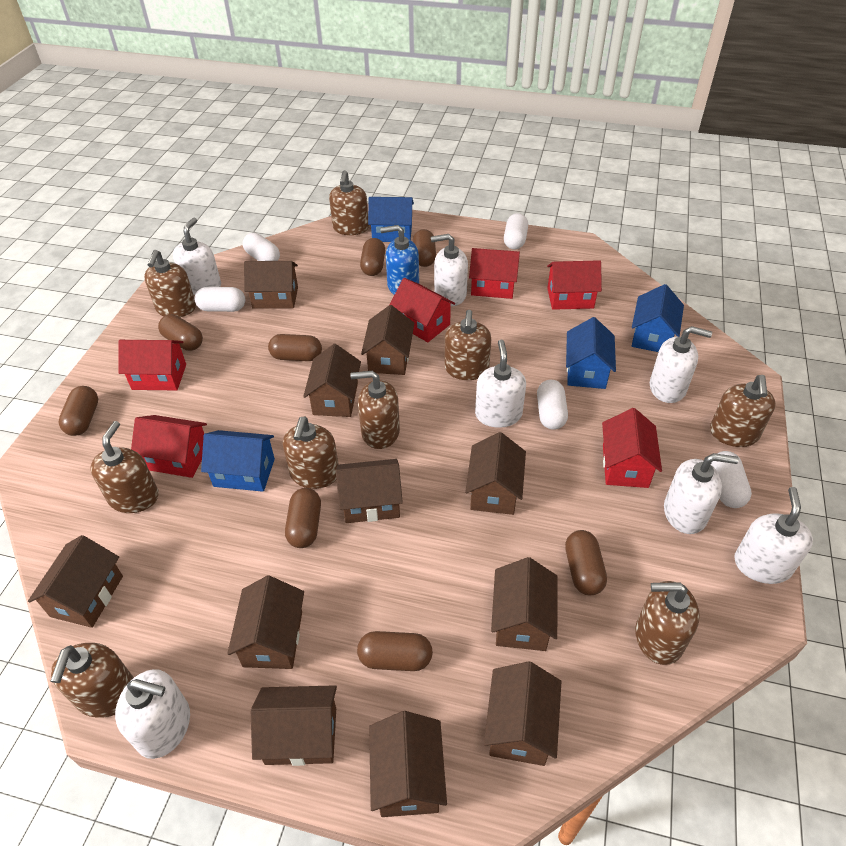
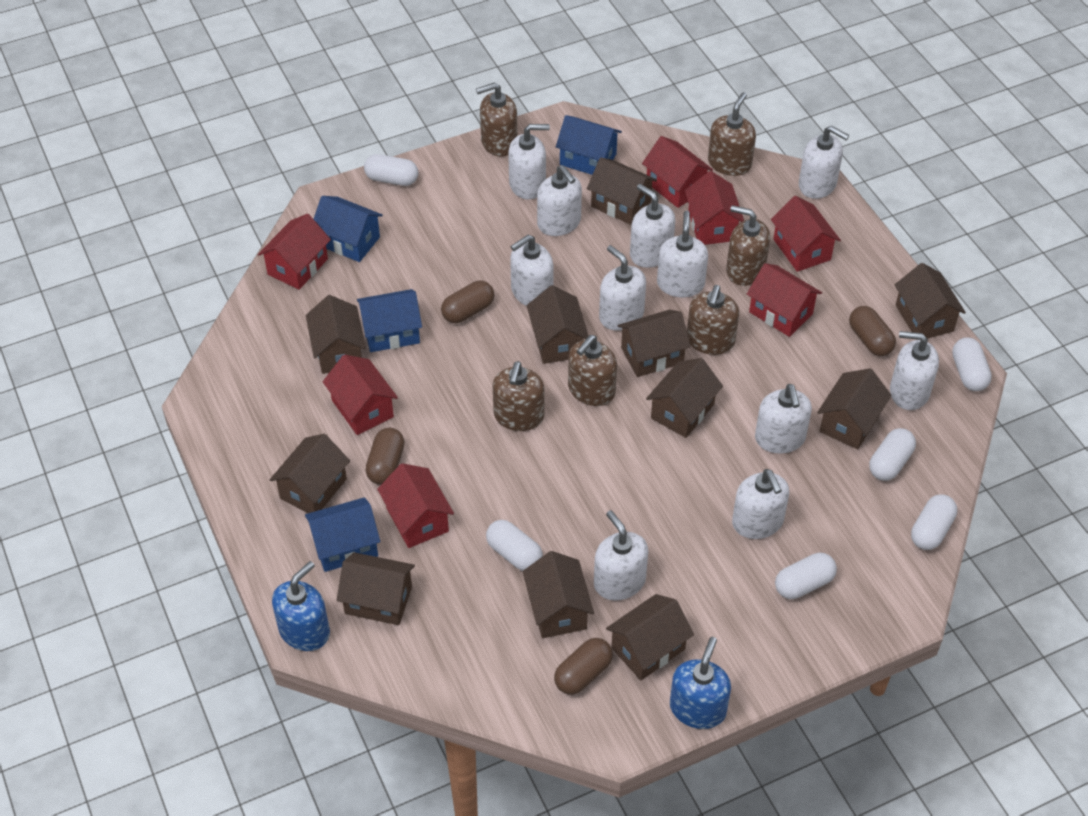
blue soap dispenser: 1 -> 2
brown capsule: 8 -> 4
brown soap dispenser: 9 -> 6
red house: 6 -> 7
white capsule: 5 -> 6
white soap dispenser: 7 -> 11

